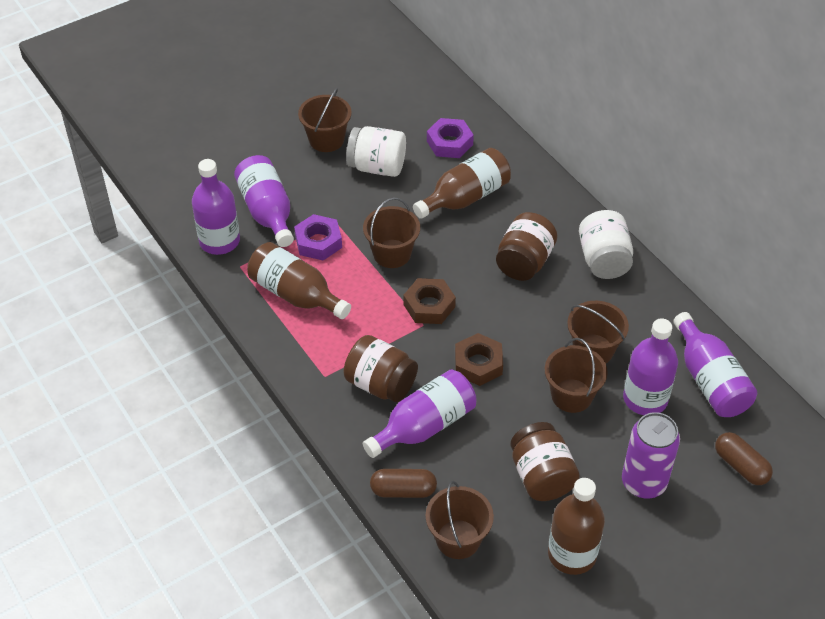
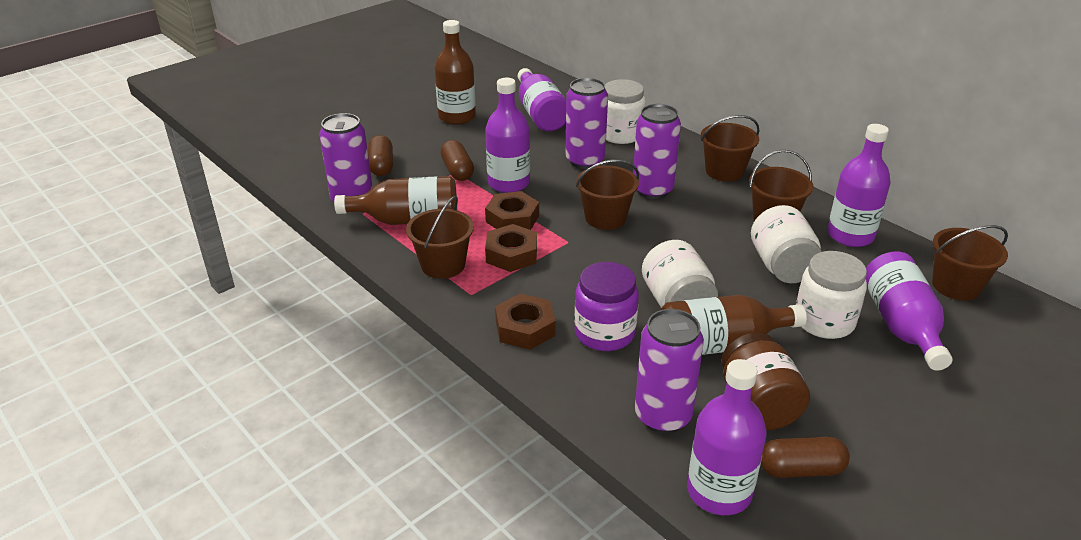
brown capsule: 2 -> 3
brown jar: 3 -> 1
brown nut: 2 -> 3
purple can: 1 -> 4
purple jar: 0 -> 1
purple nut: 2 -> 0
white jar: 2 -> 4

